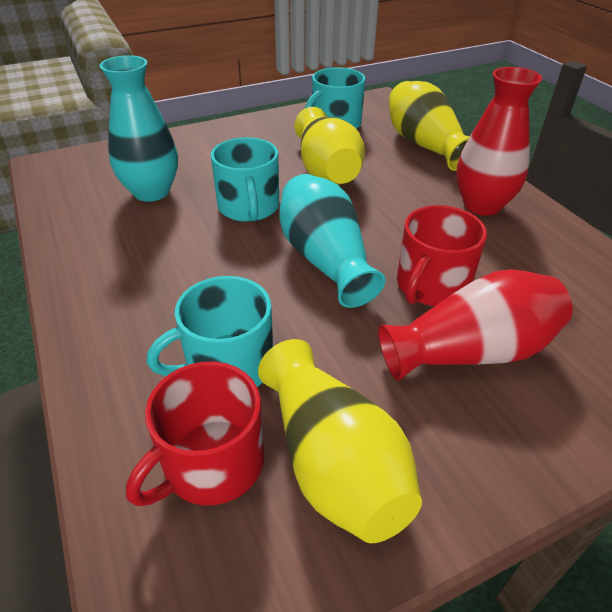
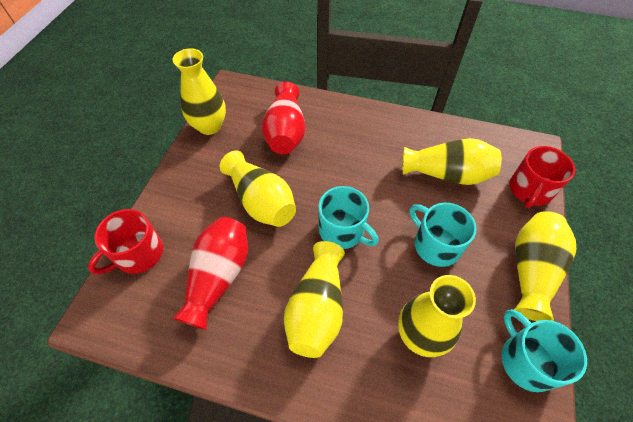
turquoise vase: 2 -> 0
yellow vase: 3 -> 6

